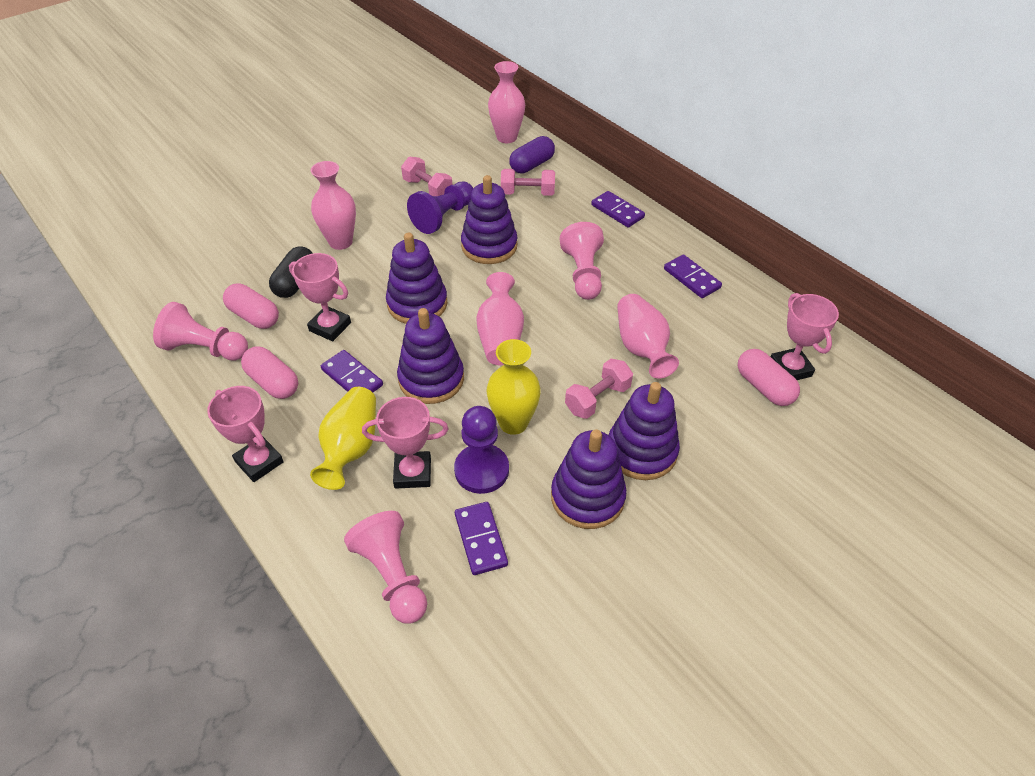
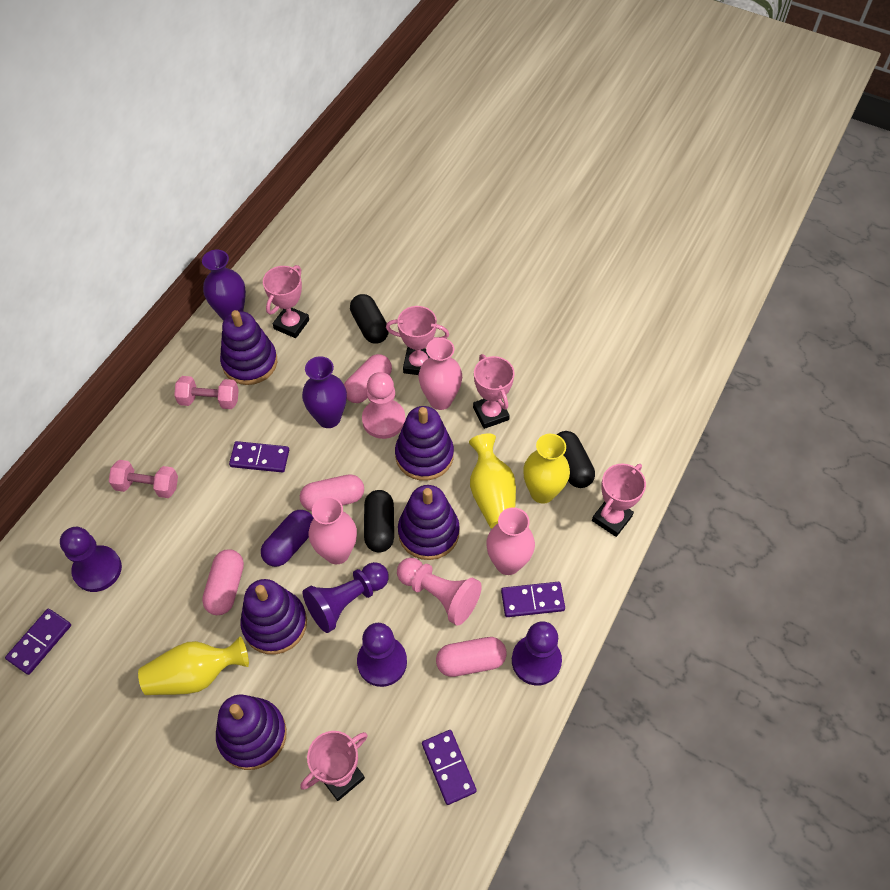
black capsule: 1 -> 3
pink capsule: 3 -> 4
pink dumbbell: 3 -> 2
pink pawn: 3 -> 2
pink trophy: 4 -> 5
pink vase: 4 -> 3
purple pawn: 2 -> 4
purple vase: 0 -> 2
yellow vase: 2 -> 3

